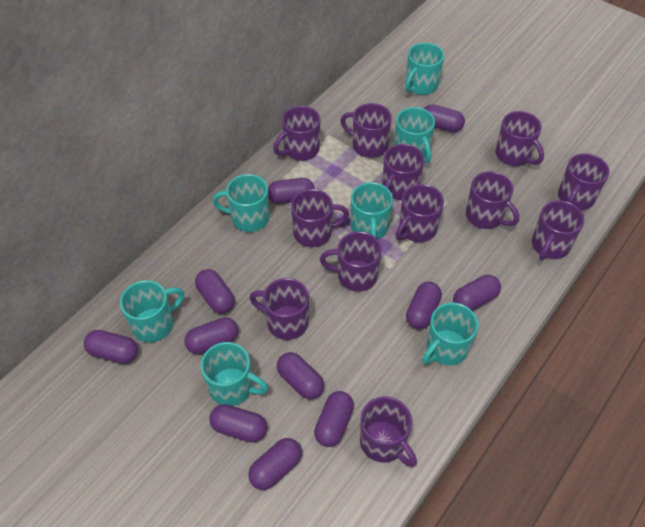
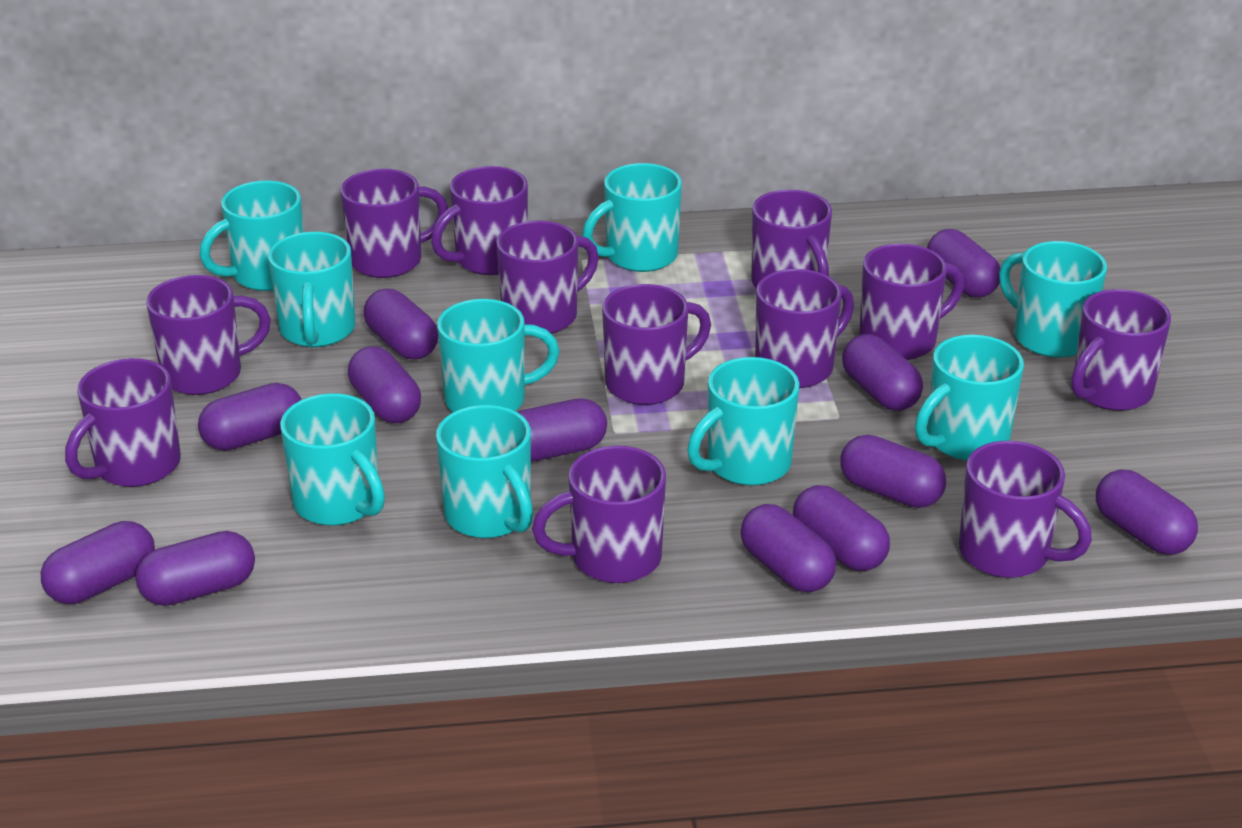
purple capsule: 11 -> 12
turquoise mug: 7 -> 9

